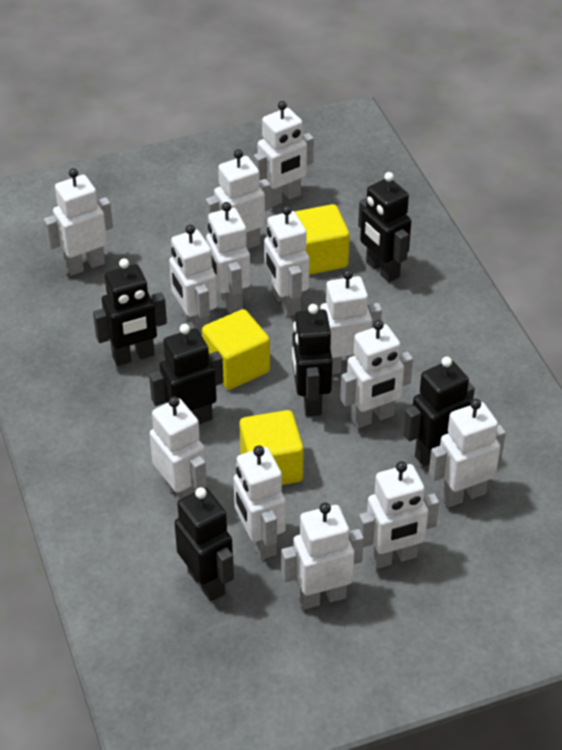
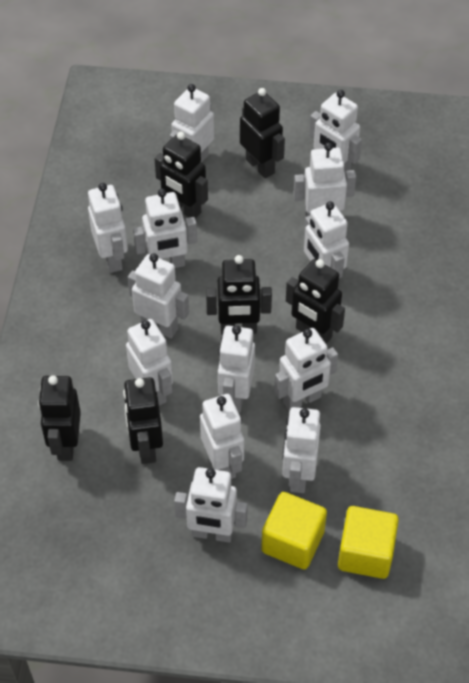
yellow cube: 3 -> 2

